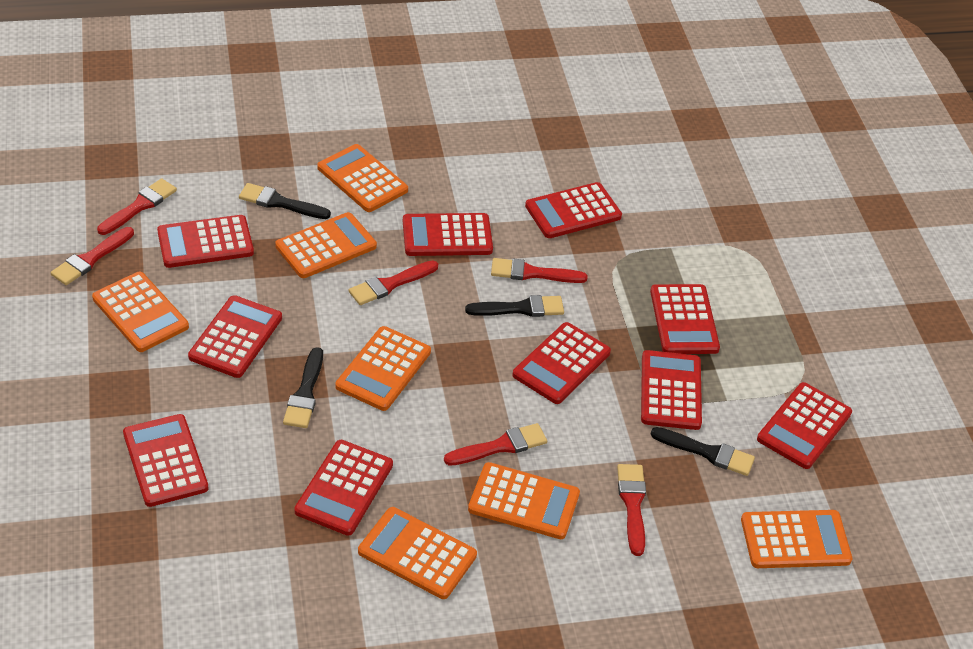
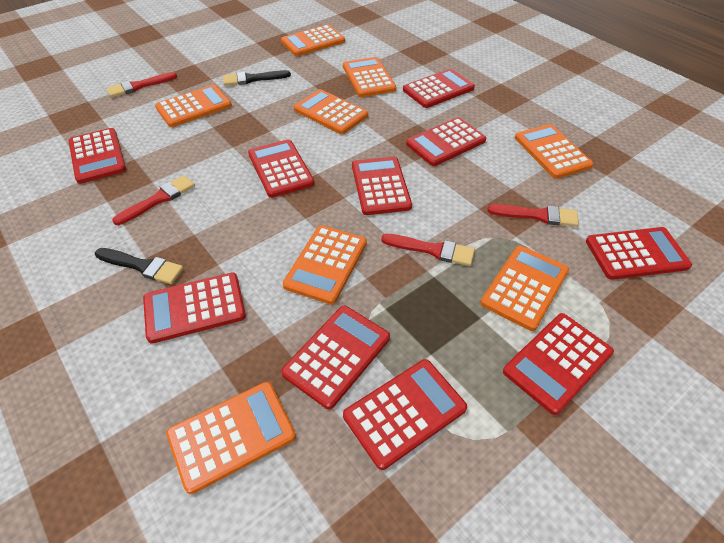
black brush: 4 -> 2
orange calculator: 7 -> 8
red brush: 6 -> 4

